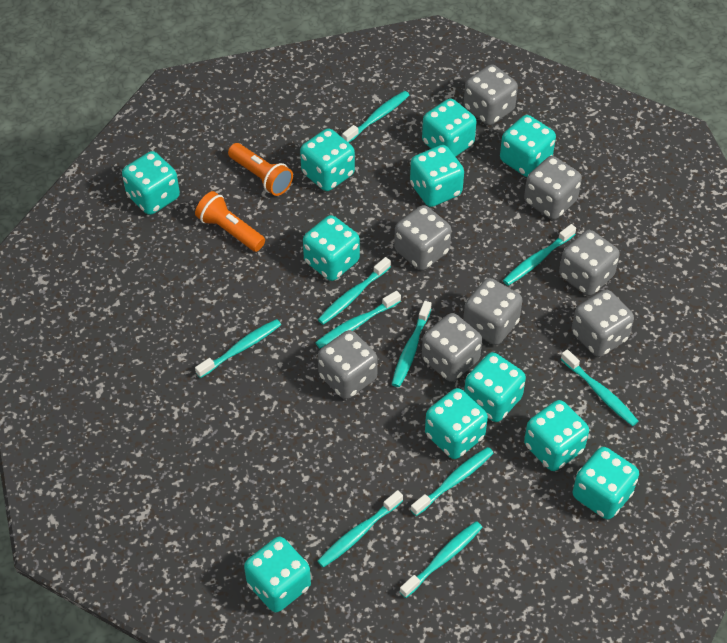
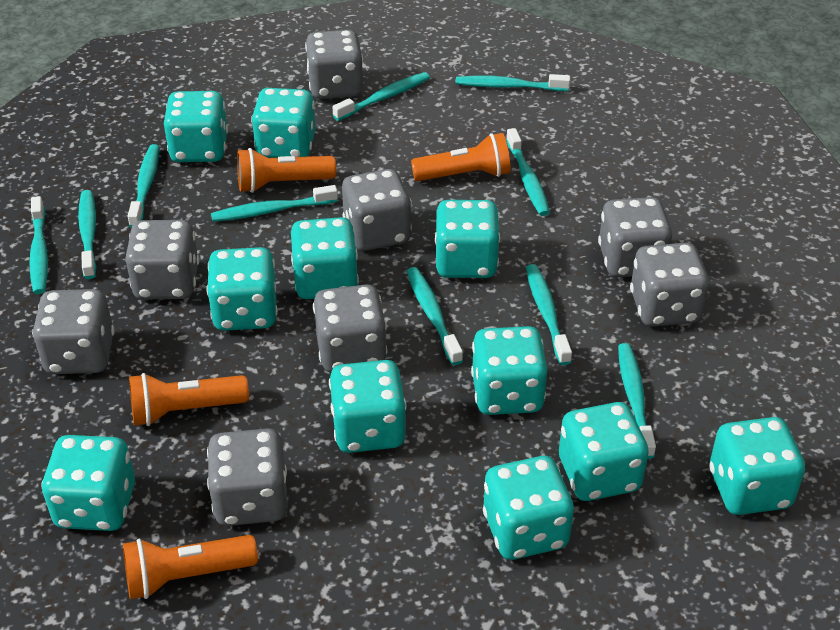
orange flashlight: 2 -> 4

